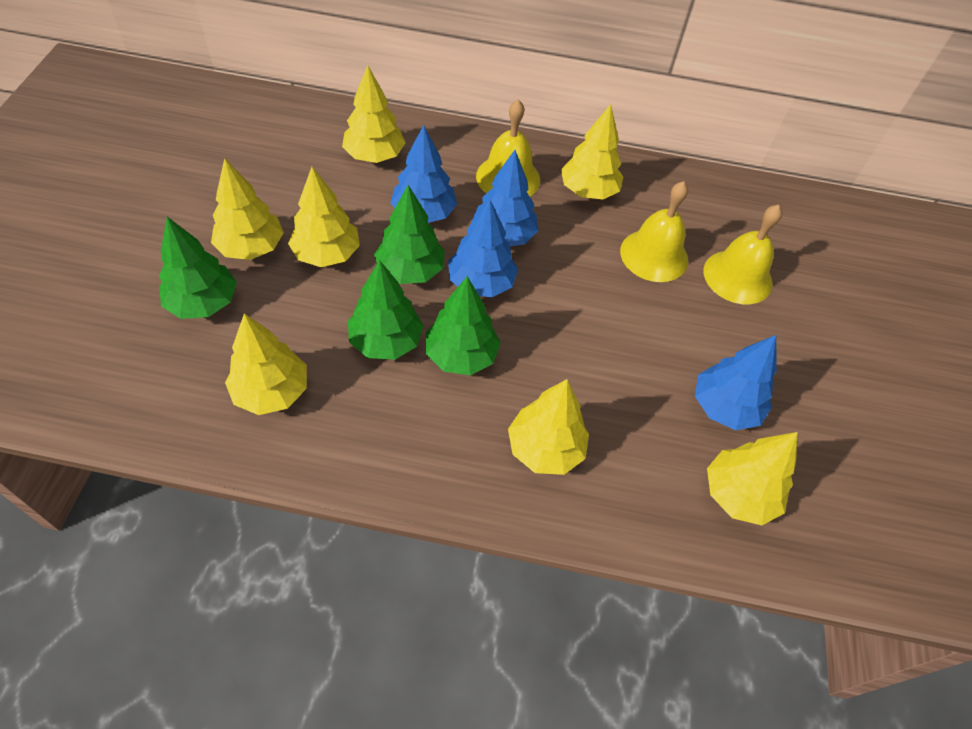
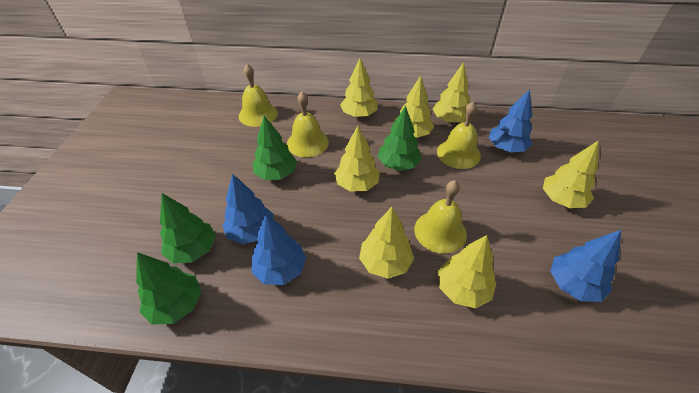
yellow bell: 3 -> 4

